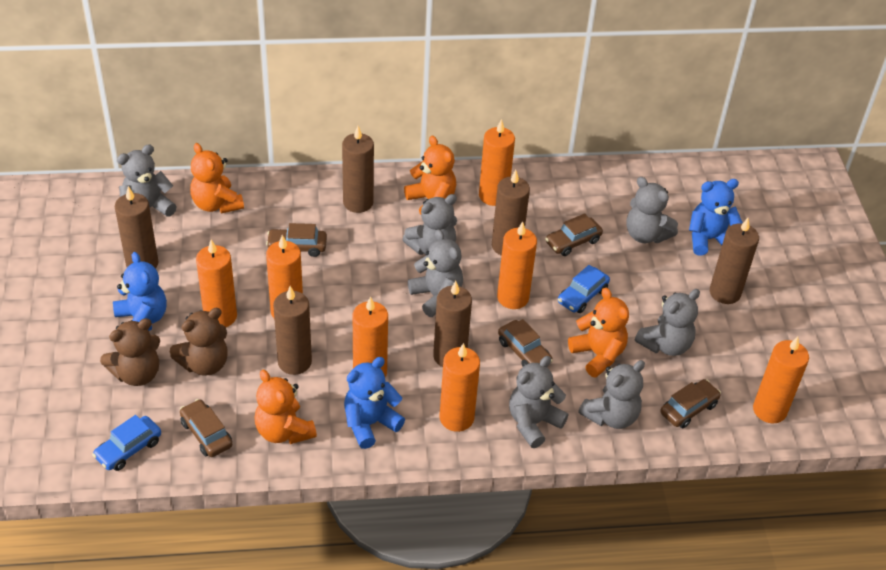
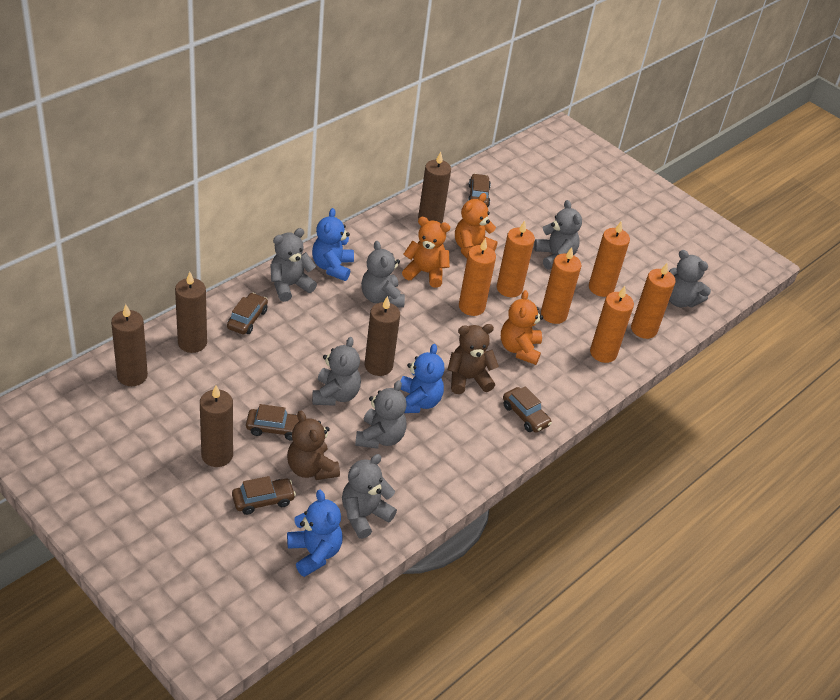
blue car: 2 -> 0
brown candle: 6 -> 5
orange candle: 7 -> 6
orange teddy bear: 4 -> 3

